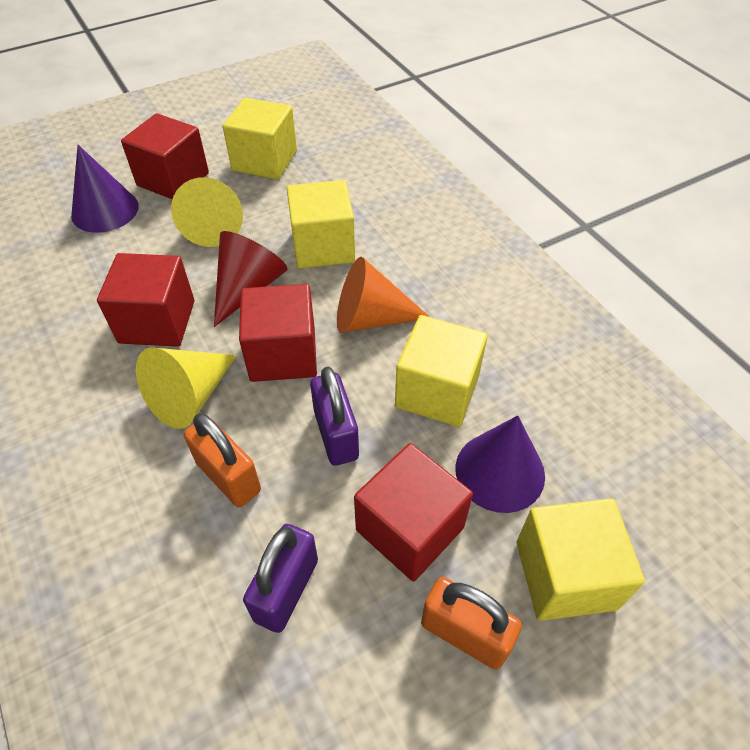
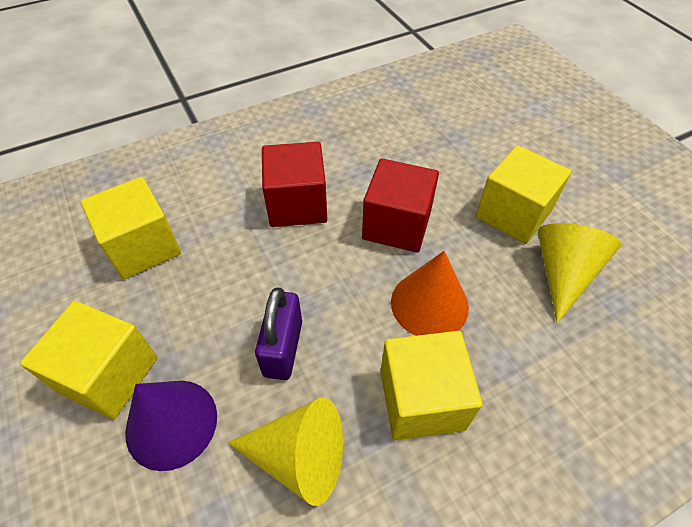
orange padlock: 2 -> 0
purple cone: 2 -> 1
purple padlock: 2 -> 1
red cone: 1 -> 0
red cube: 4 -> 2

